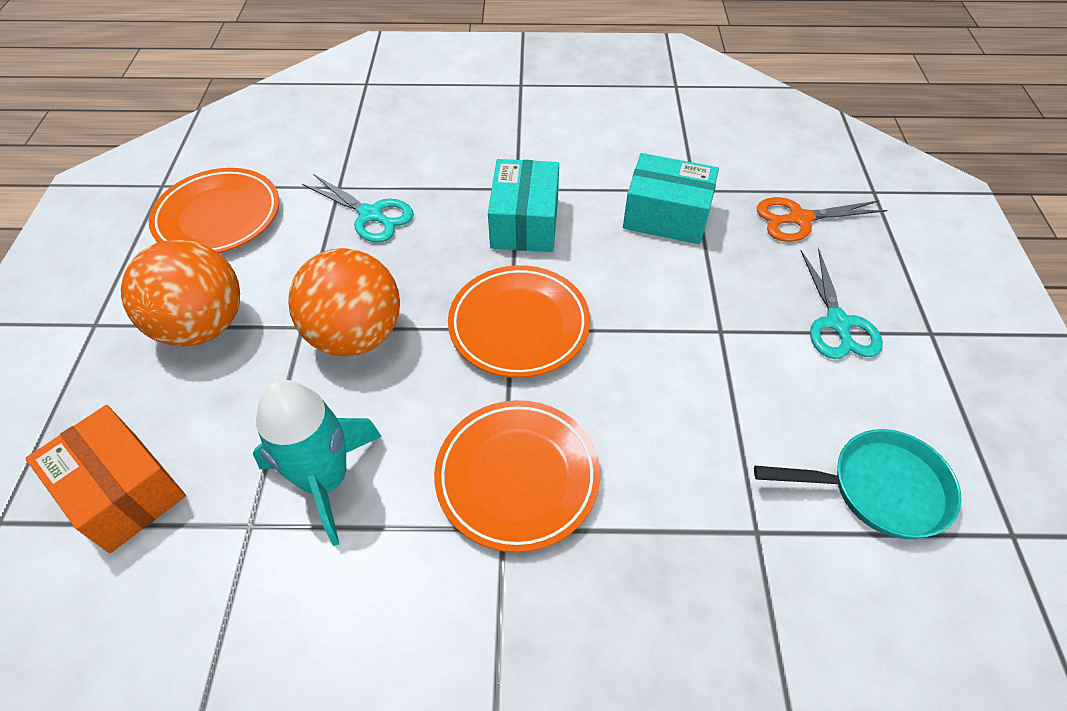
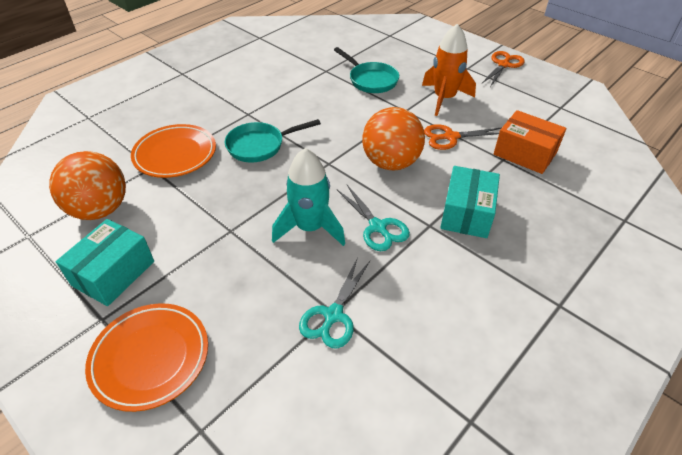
orange plate: 3 -> 2
orange rocket: 0 -> 1
orange scissors: 1 -> 2
turquoise pan: 1 -> 2

